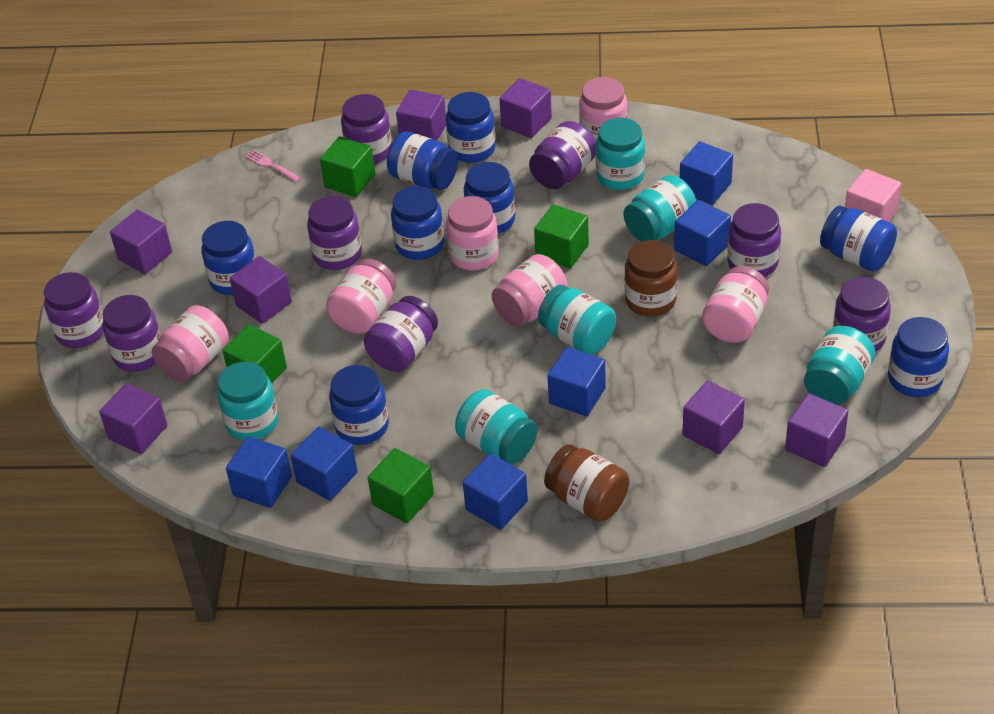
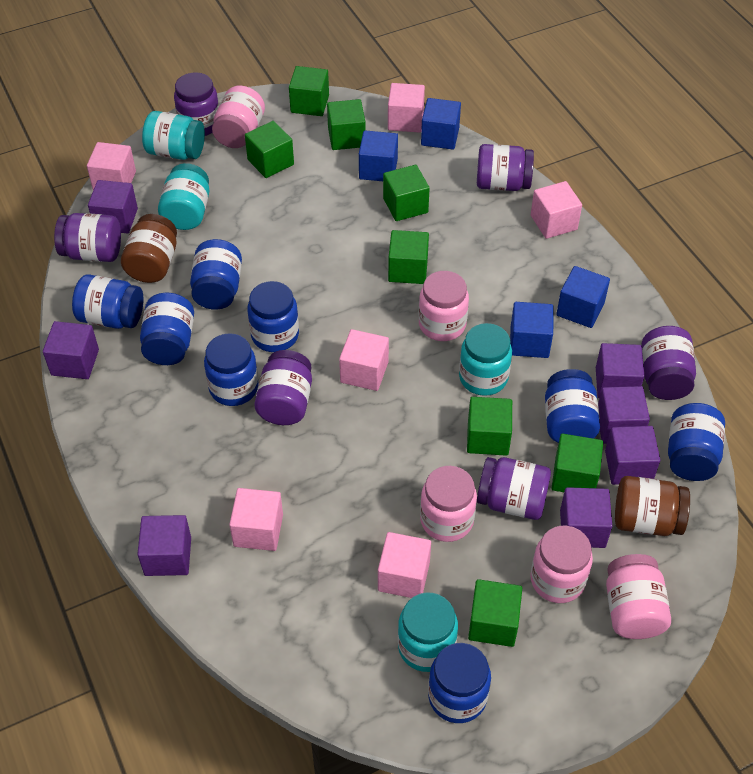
blue cube: 6 -> 4
green cube: 4 -> 8
pink cube: 1 -> 6
pink fork: 1 -> 0
pink jar: 6 -> 5
purple jar: 8 -> 6
turquoise jar: 6 -> 4

